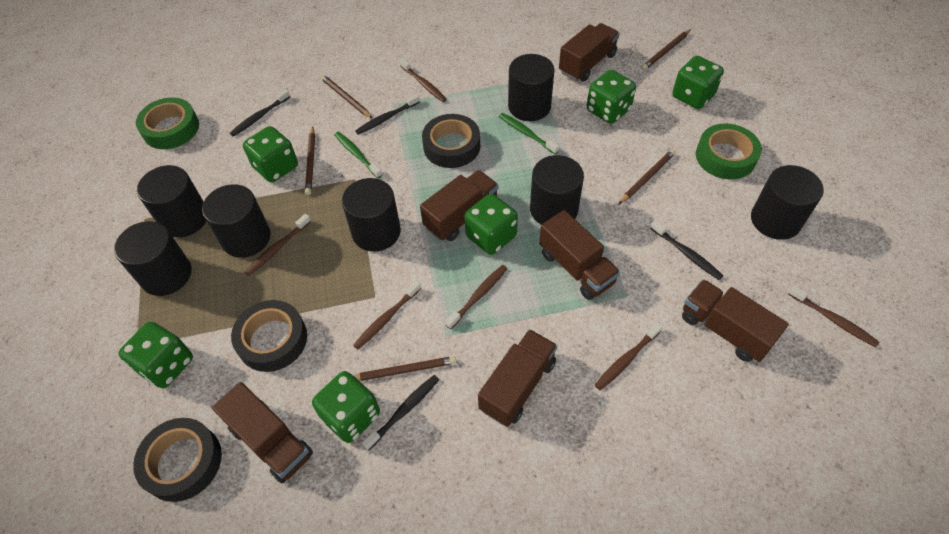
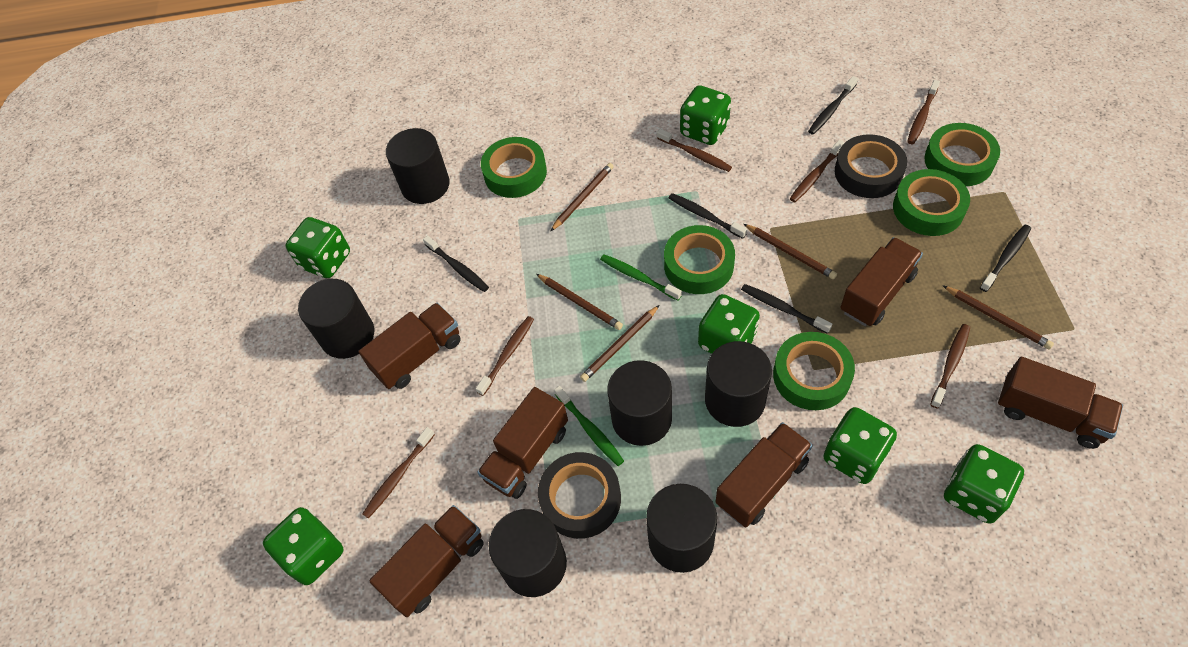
black cylinder: 7 -> 6
black tape: 3 -> 2
black toothbrush: 4 -> 5
green tape: 2 -> 5

